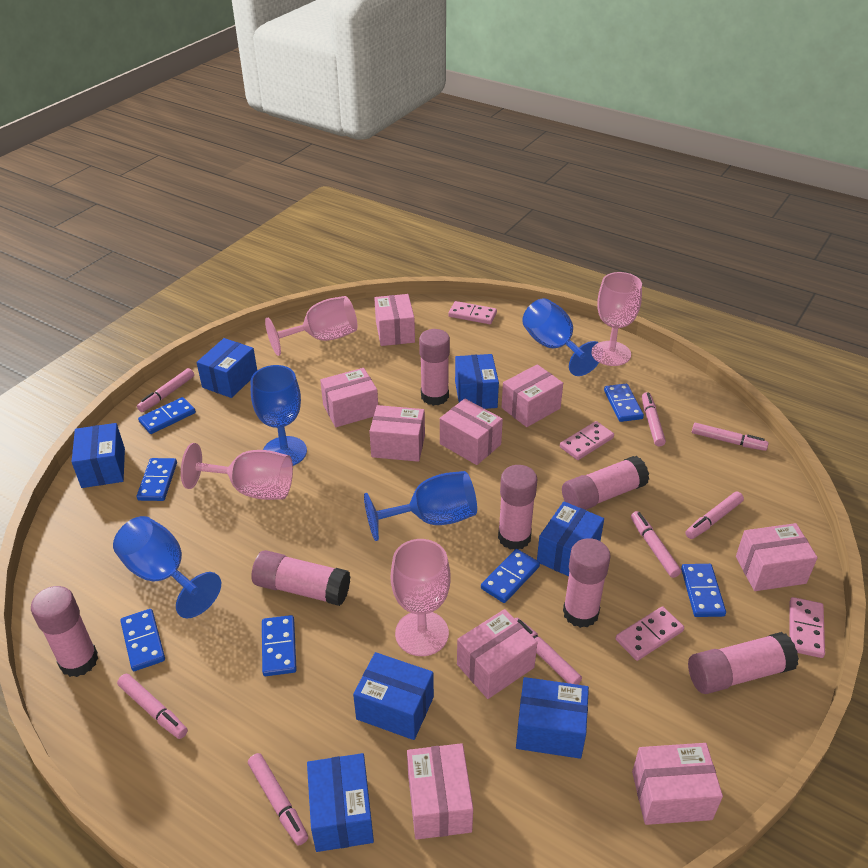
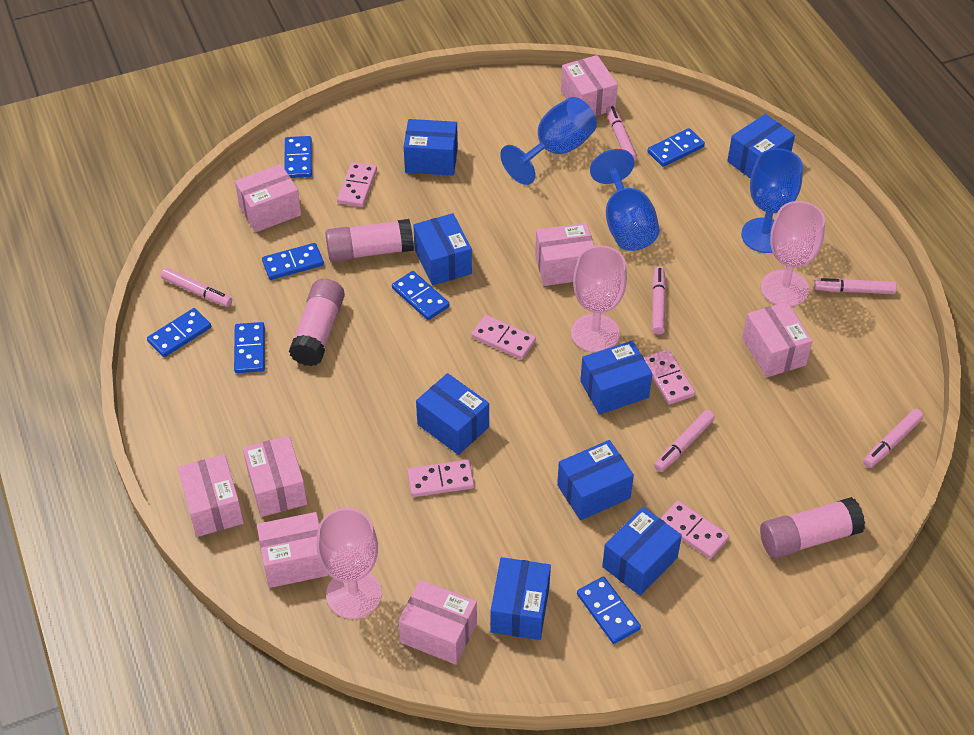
blue box: 7 -> 8
blue goblet: 4 -> 3
pink box: 9 -> 8
pink domino: 4 -> 5
pink glue stick: 7 -> 3
pink goblet: 4 -> 3
pink marker: 8 -> 6

